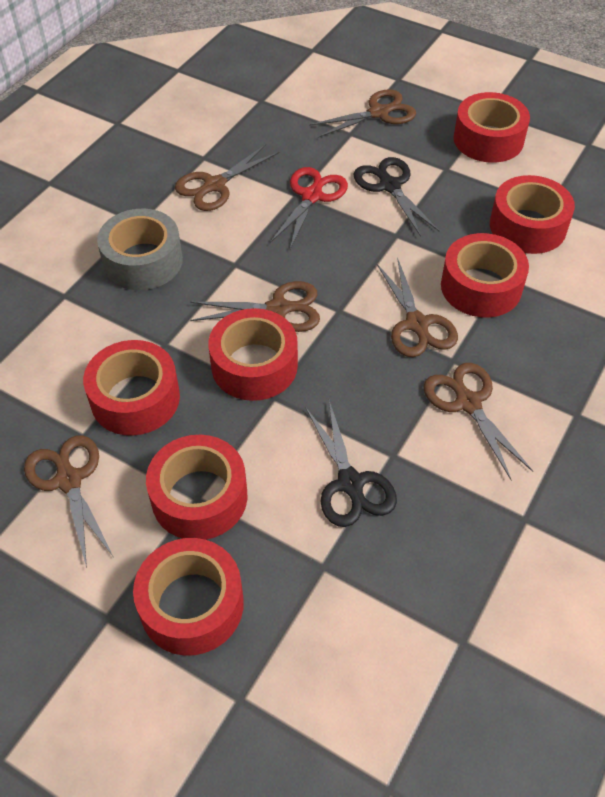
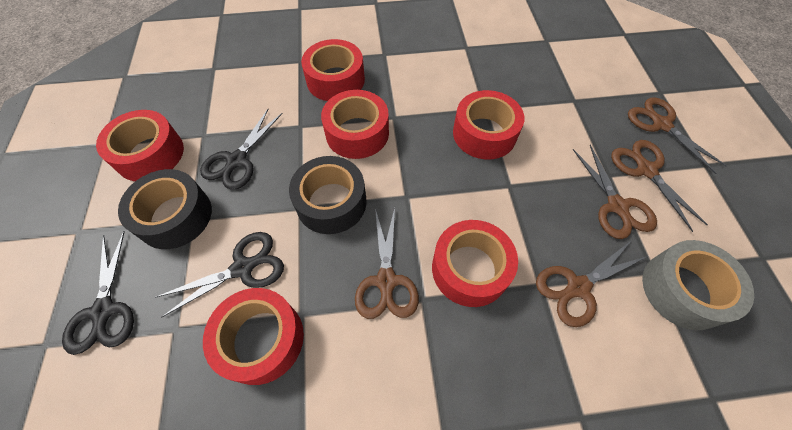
black scissors: 2 -> 3
black tape: 0 -> 2
brown scissors: 6 -> 5
red scissors: 1 -> 0
red tape: 7 -> 6

